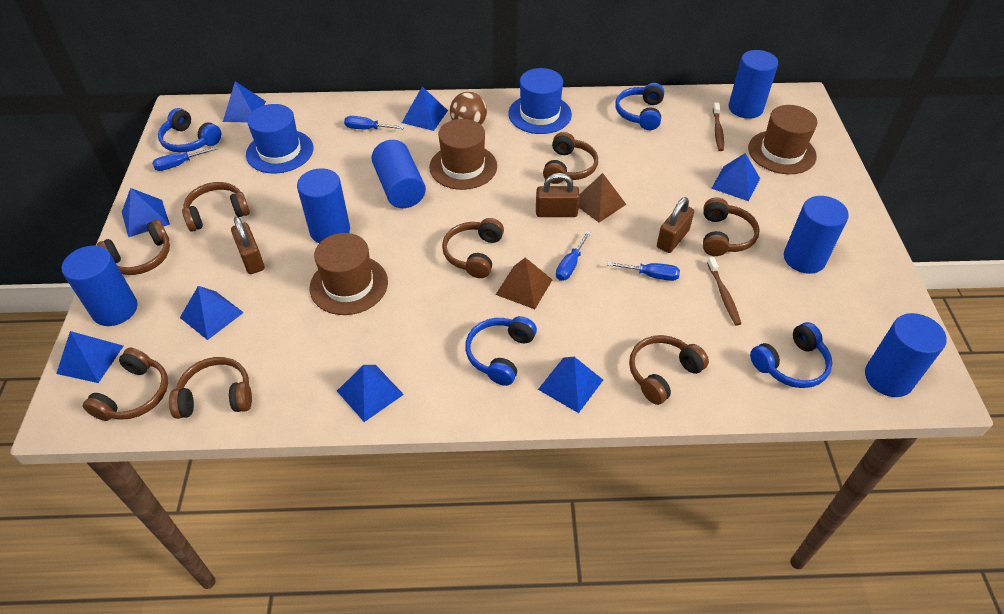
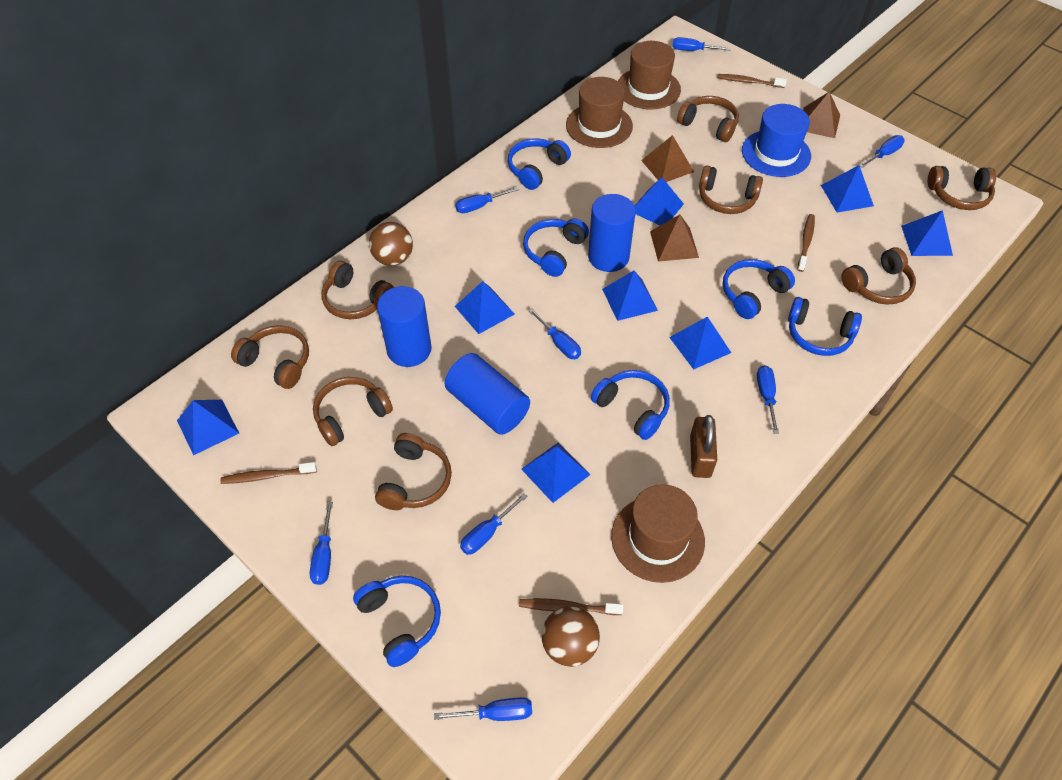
blue cylinder: 6 -> 3
blue hat: 2 -> 1
blue headphones: 4 -> 6
blue screwdriver: 4 -> 8
brown ball: 1 -> 2
brown padlock: 3 -> 1
brown pyramid: 2 -> 3
brown toothbrush: 2 -> 4

